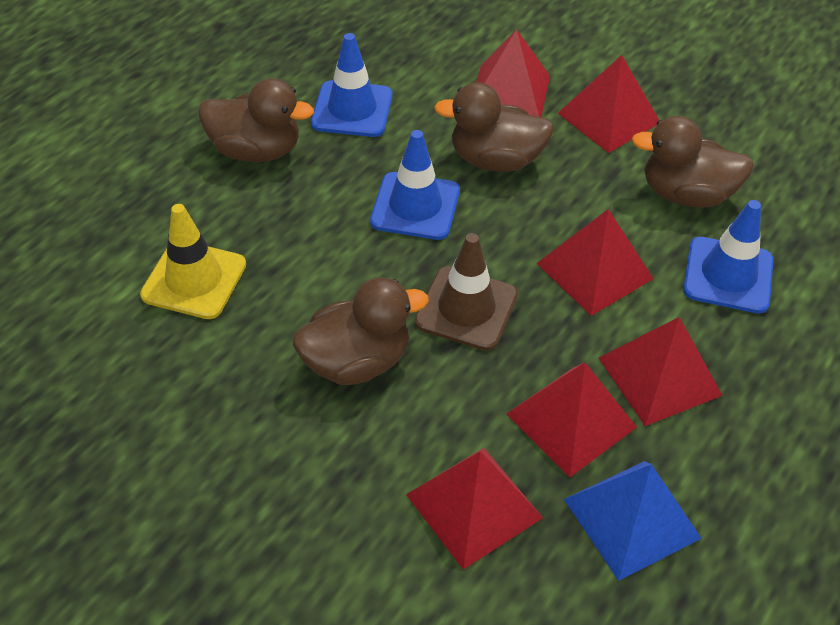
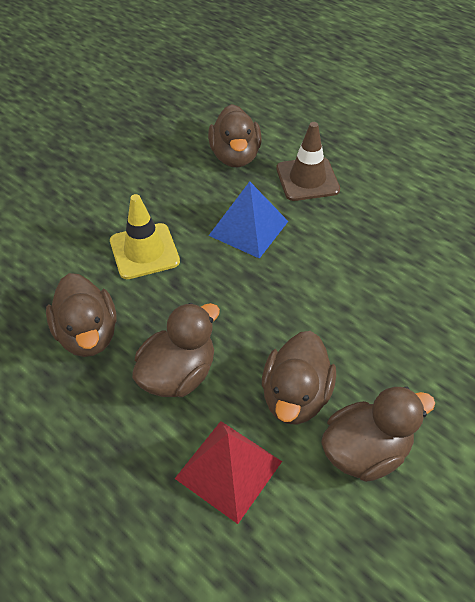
blue traffic cone: 3 -> 0
brown duck: 4 -> 5
red pyramid: 6 -> 1

